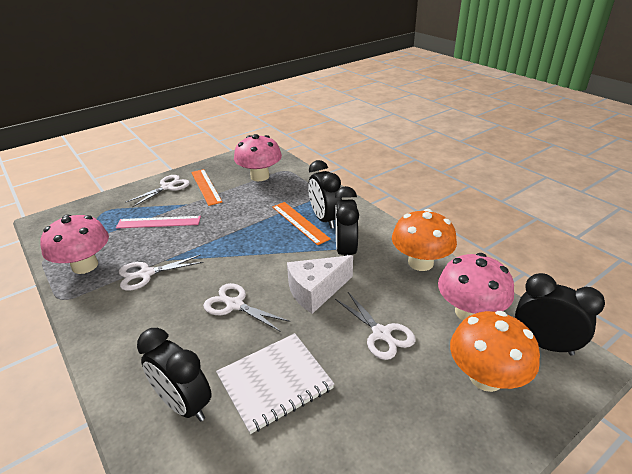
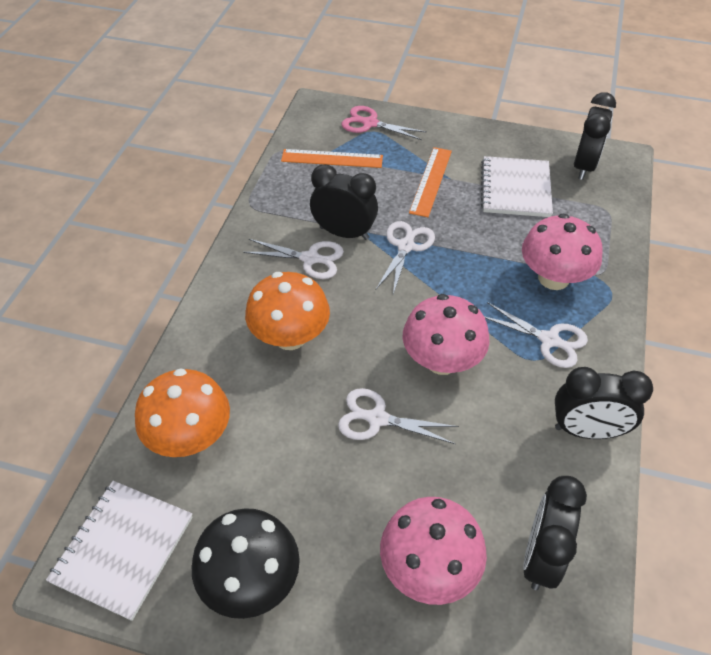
black mushroom: 0 -> 1
pink ruler: 1 -> 0
pink scissors: 0 -> 1
white cheese: 1 -> 0
white notebook: 1 -> 2

